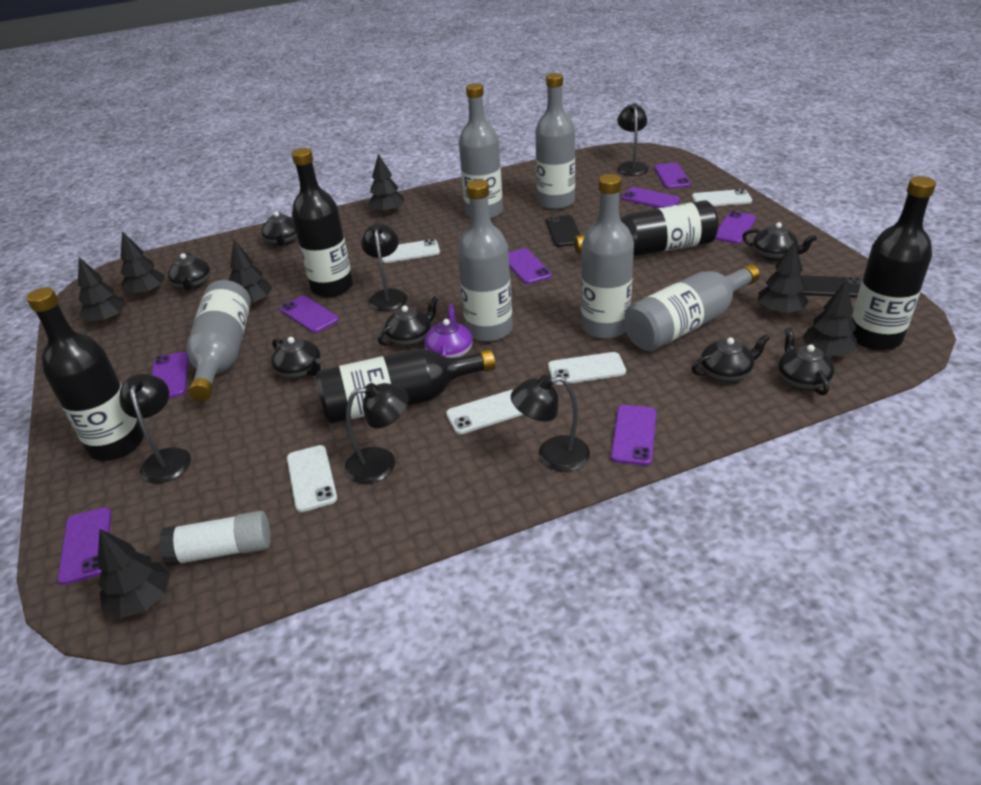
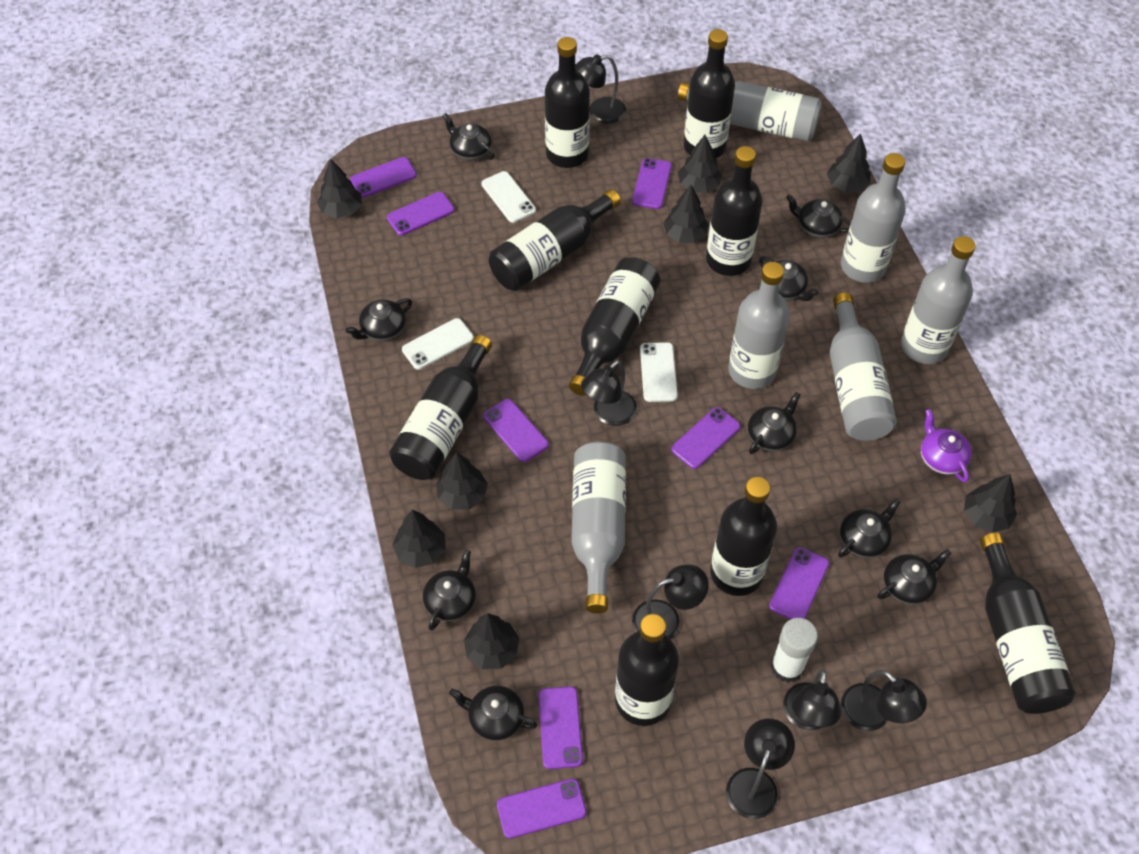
black bottle: 5 -> 9
black lamp: 5 -> 6
black phone: 2 -> 0
black teapot: 7 -> 9
black tree: 7 -> 8
white phone: 5 -> 3

